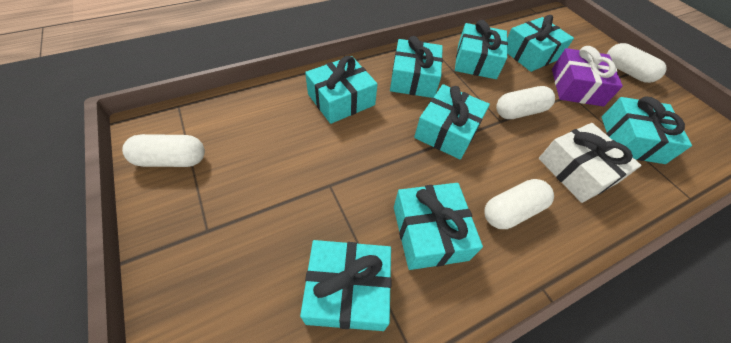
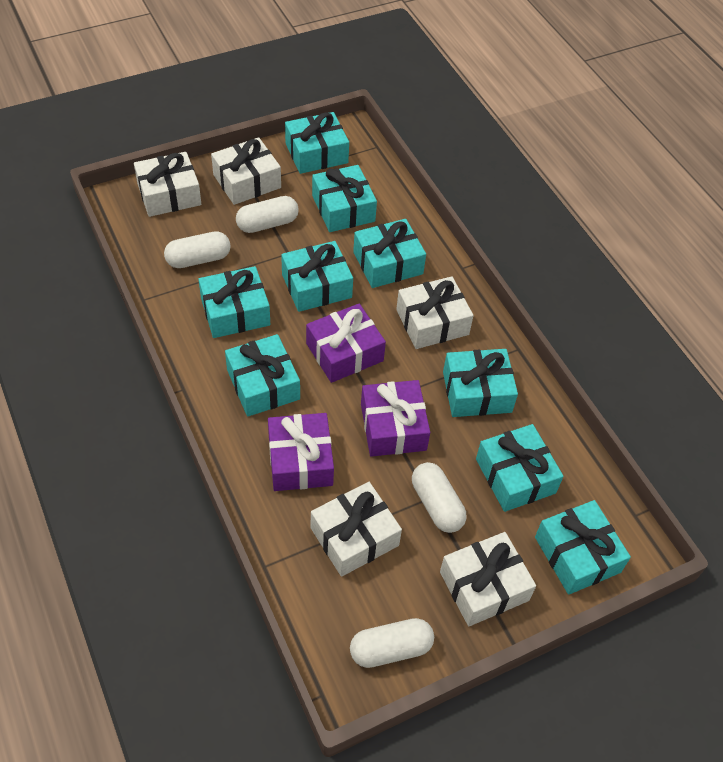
purple gift: 1 -> 3
turquoise gift: 8 -> 9
white gift: 1 -> 5

